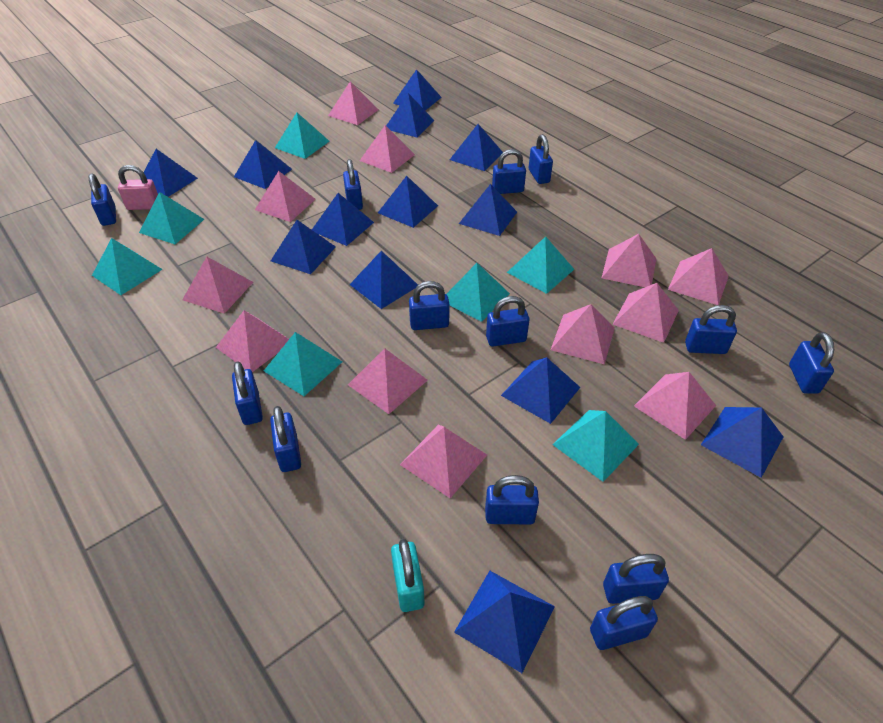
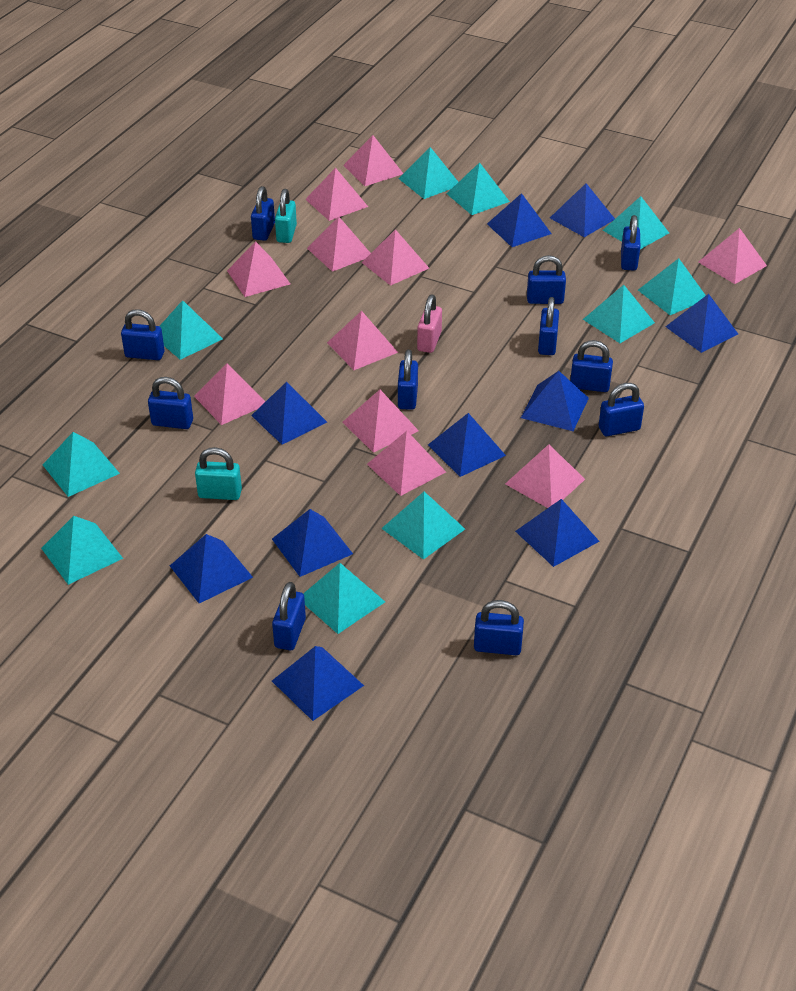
blue padlock: 13 -> 11
blue pyramid: 13 -> 10
pink pyramid: 12 -> 11
turquoise padlock: 1 -> 2
turquoise pyramid: 7 -> 10

